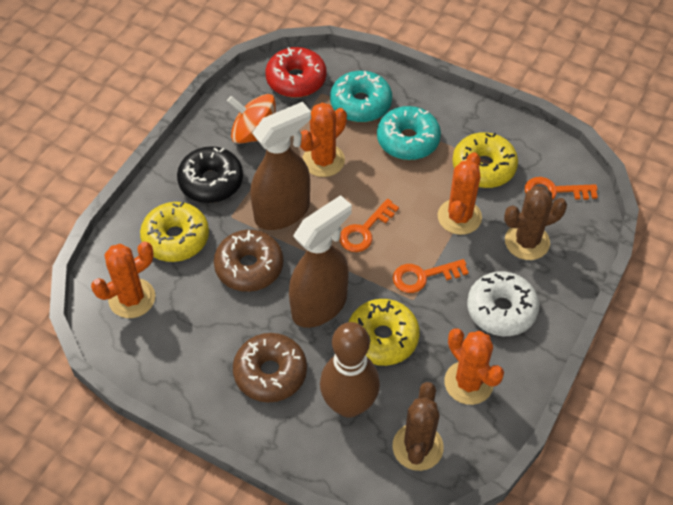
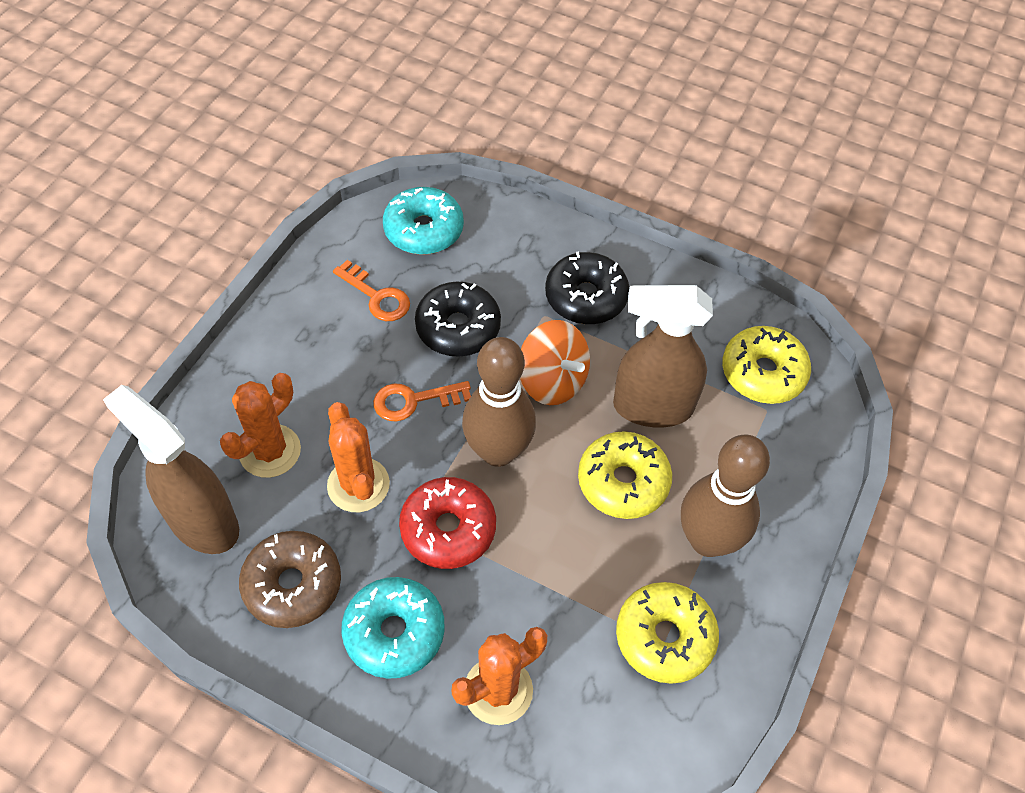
black donut: 1 -> 2
brown bowling pin: 1 -> 2
brown cactus: 2 -> 0
brown donut: 2 -> 1
orange cactus: 4 -> 3
orange key: 3 -> 2
white donut: 1 -> 0

